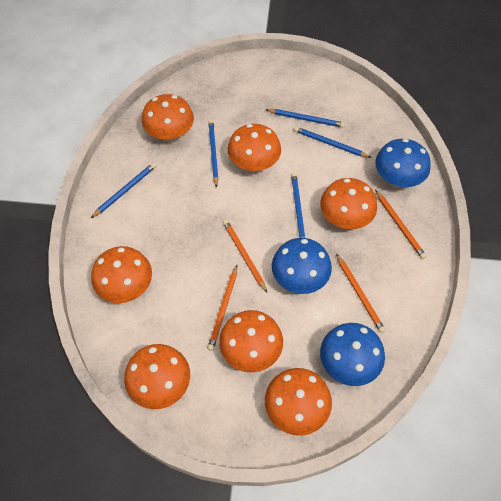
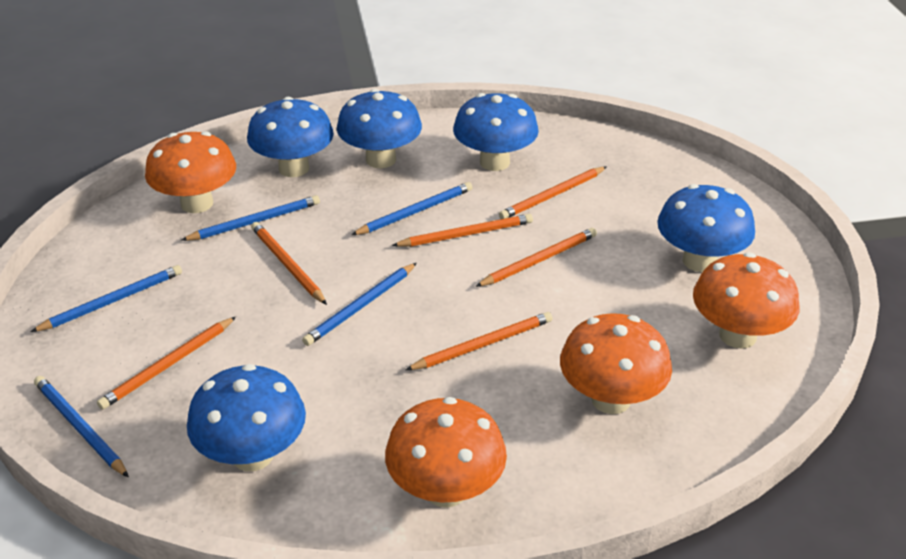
blue mushroom: 3 -> 5
orange mushroom: 7 -> 4
orange pencil: 4 -> 6

